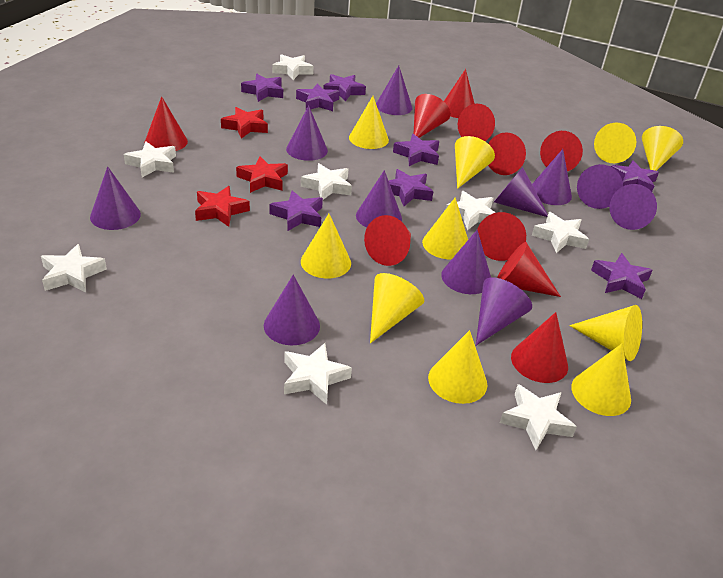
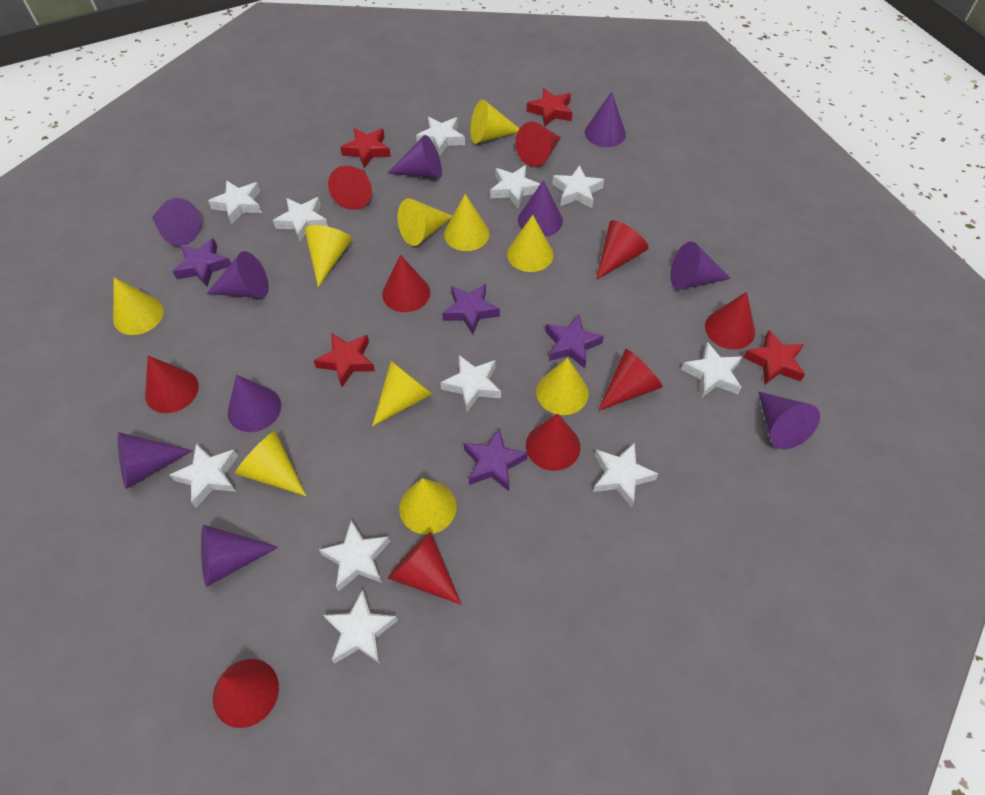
purple cone: 11 -> 10
purple star: 8 -> 4
red star: 3 -> 4
white star: 8 -> 11

